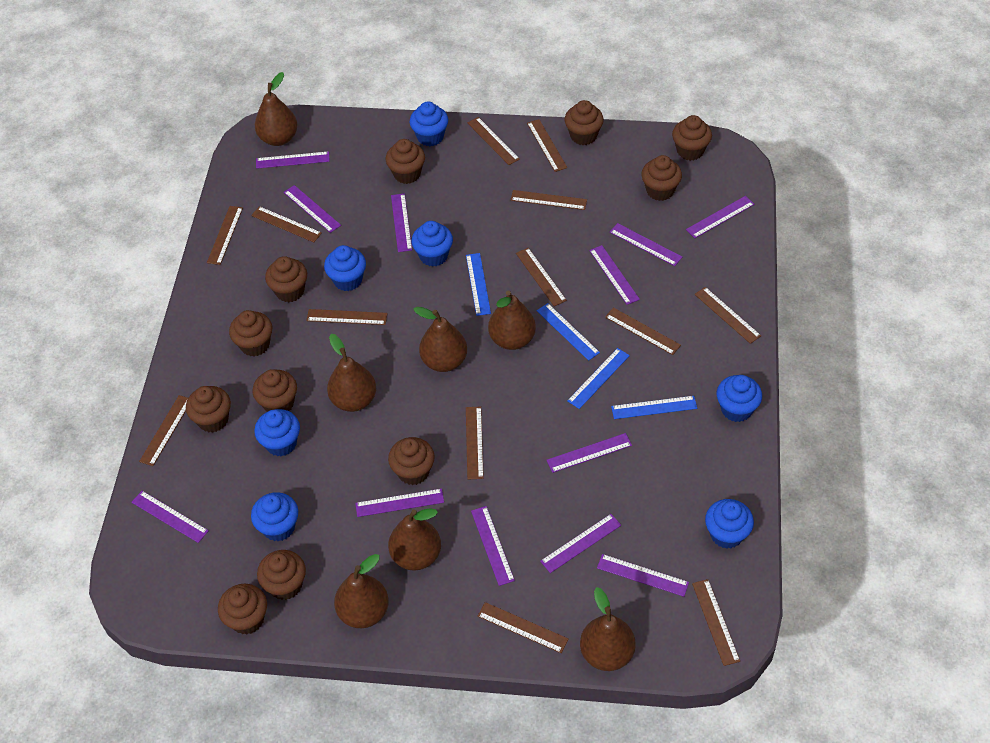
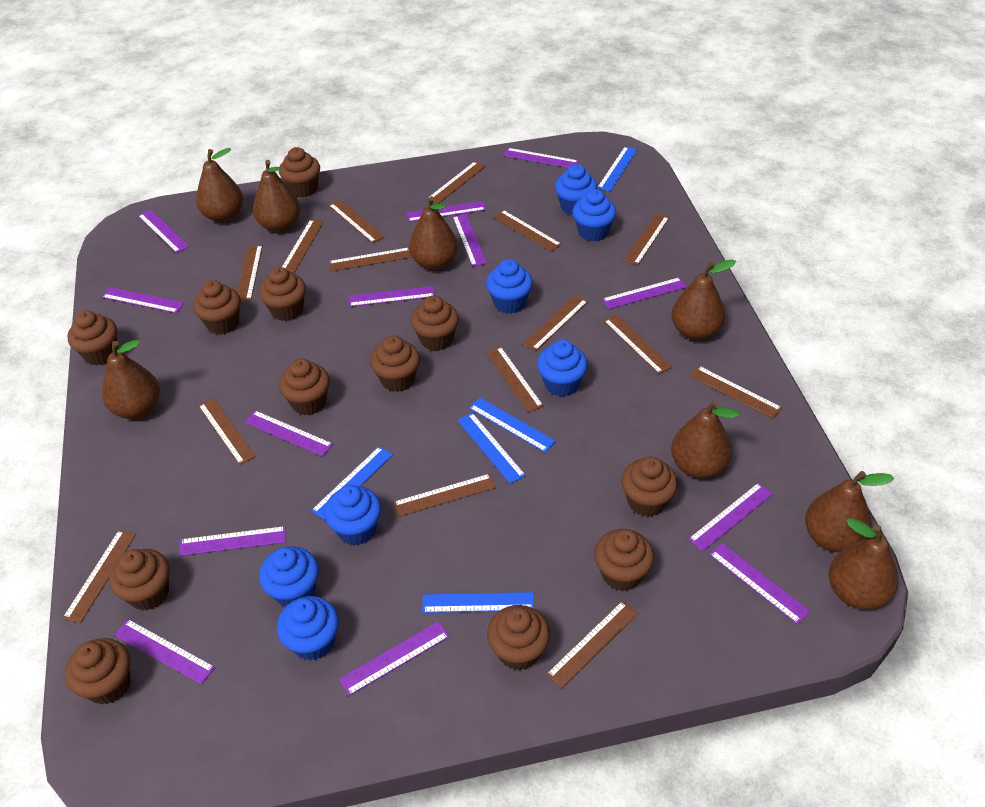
blue ruler: 4 -> 5
brown cupcake: 11 -> 12
brown pear: 7 -> 8
brown ruler: 13 -> 15
purple ruler: 12 -> 13

